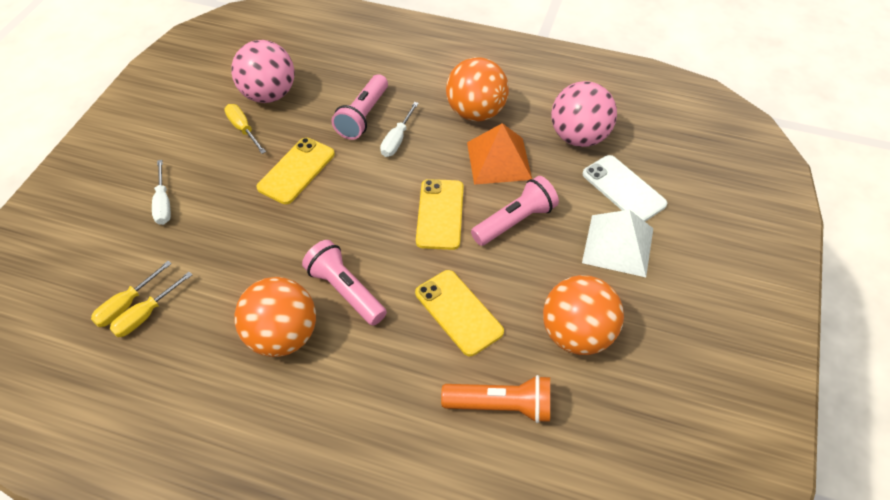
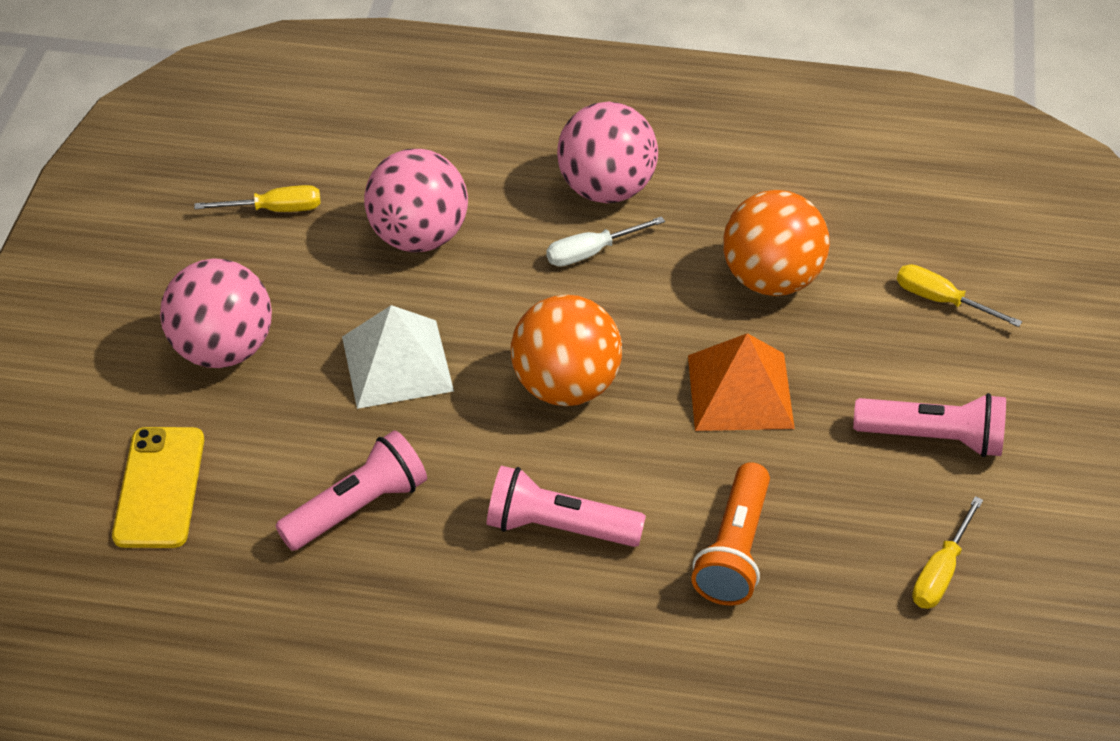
orange ball: 3 -> 2
pink ball: 2 -> 3
white phone: 1 -> 0
white screwdriver: 2 -> 1
yellow phone: 3 -> 1

